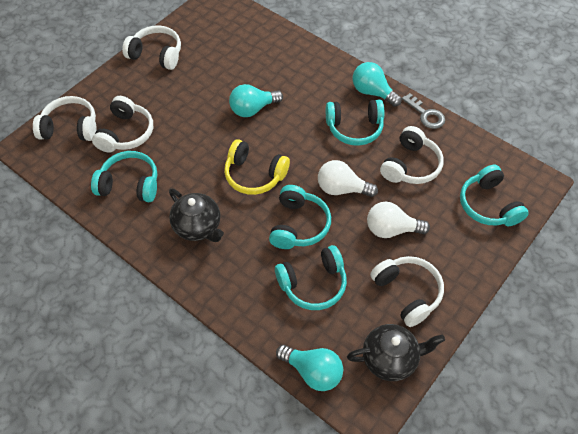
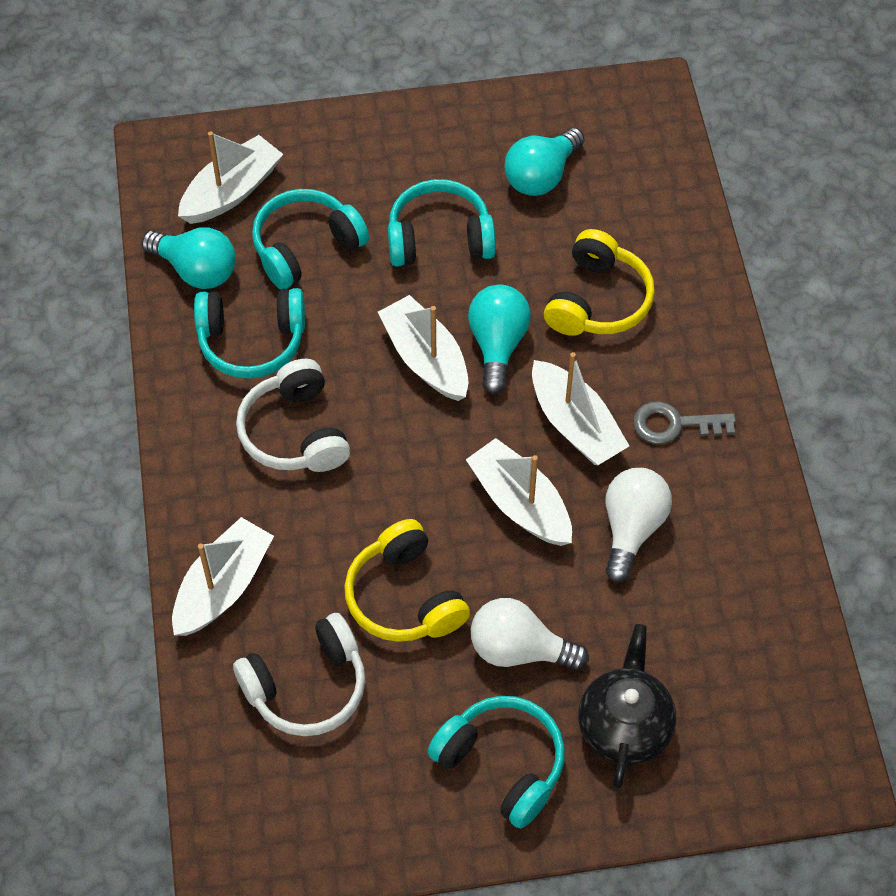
black teapot: 2 -> 1
turquoise headphones: 5 -> 4
white boat: 0 -> 5
white headphones: 5 -> 2
yellow headphones: 1 -> 2

